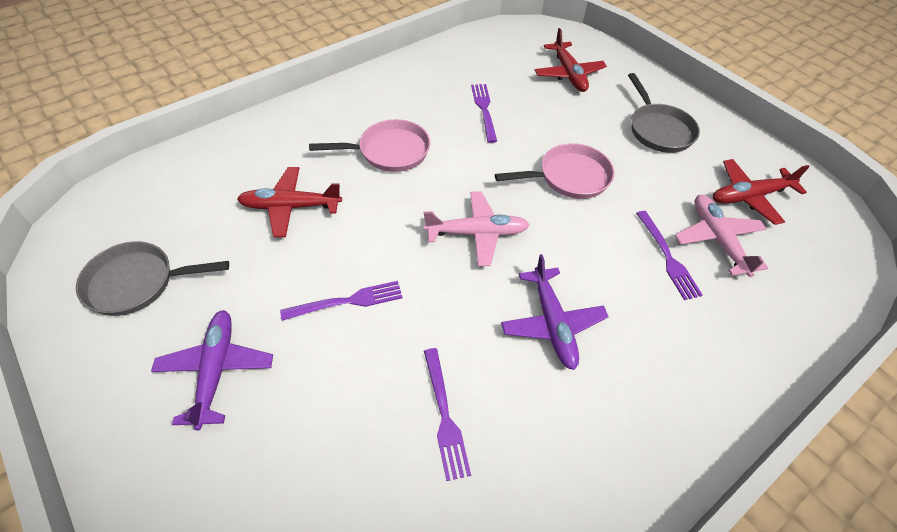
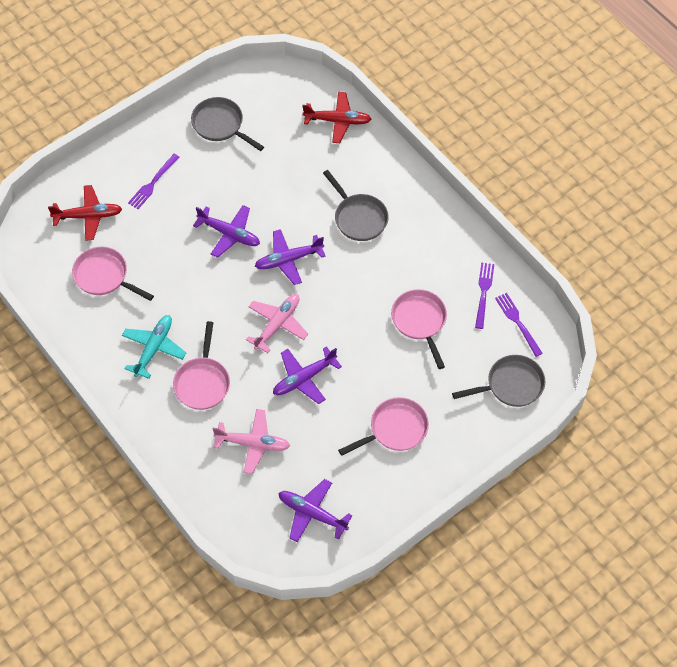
grey pan: 2 -> 3
pink pan: 2 -> 4
purple fork: 4 -> 3
purple plane: 2 -> 4
red plane: 3 -> 2
turquoise plane: 0 -> 1

